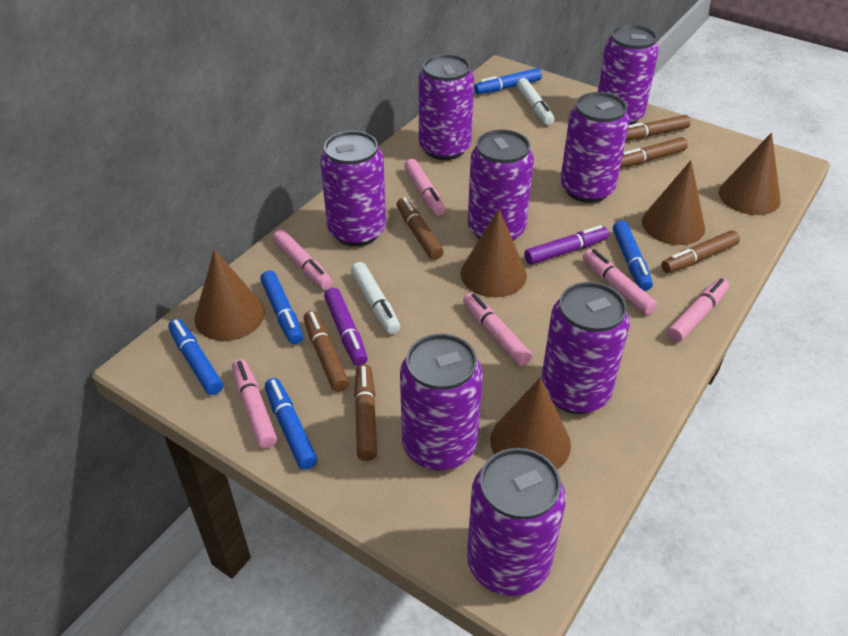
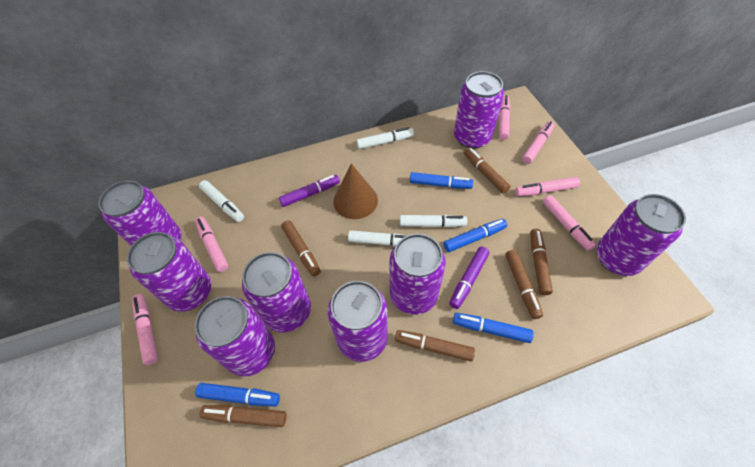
blue marker: 5 -> 4
brown cone: 5 -> 1
white marker: 2 -> 4

